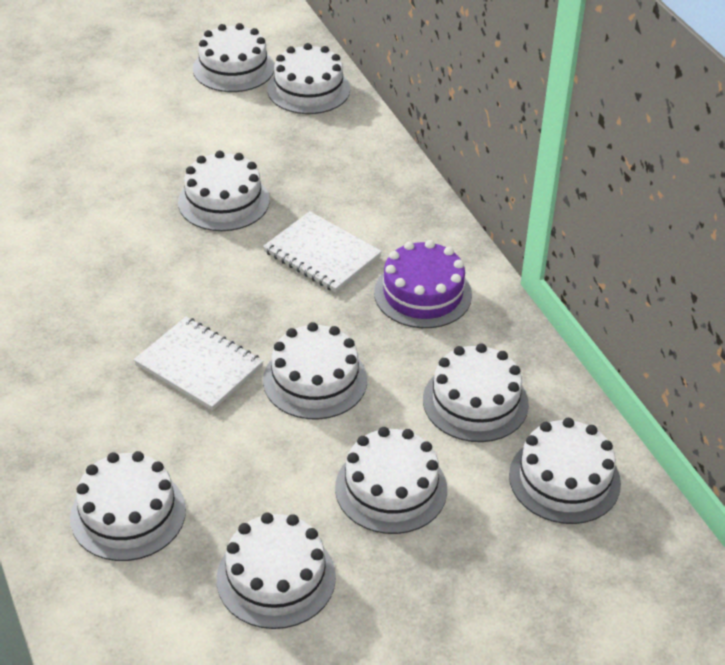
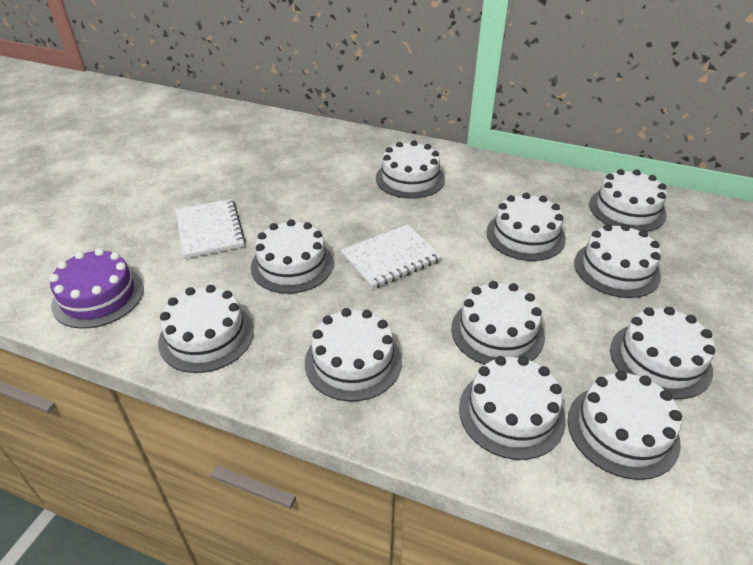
white cake: 9 -> 11

